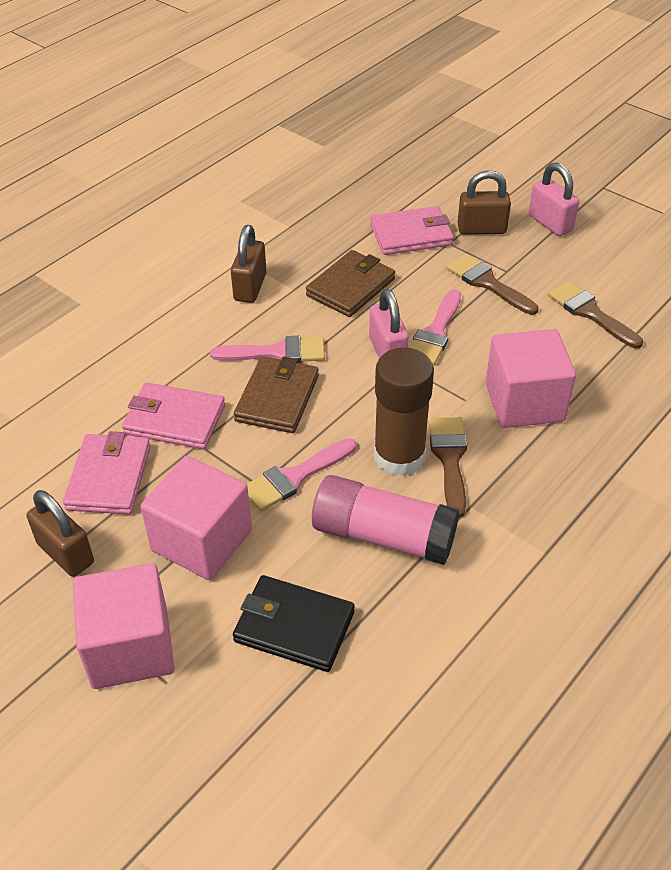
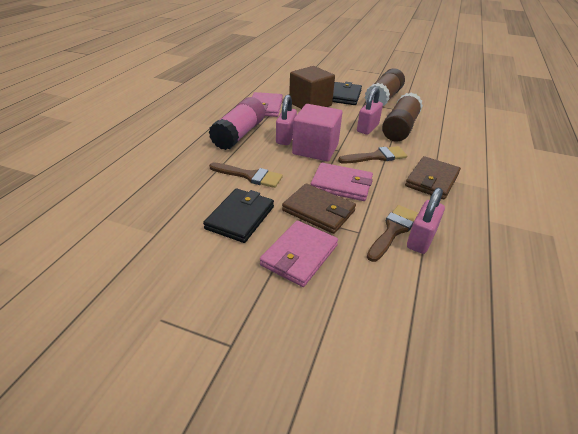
black wallet: 1 -> 2
brown cube: 0 -> 1
brown glue stick: 1 -> 2
brown padlock: 3 -> 0
pink brush: 3 -> 0
pink cube: 3 -> 1
pink padlock: 2 -> 3

